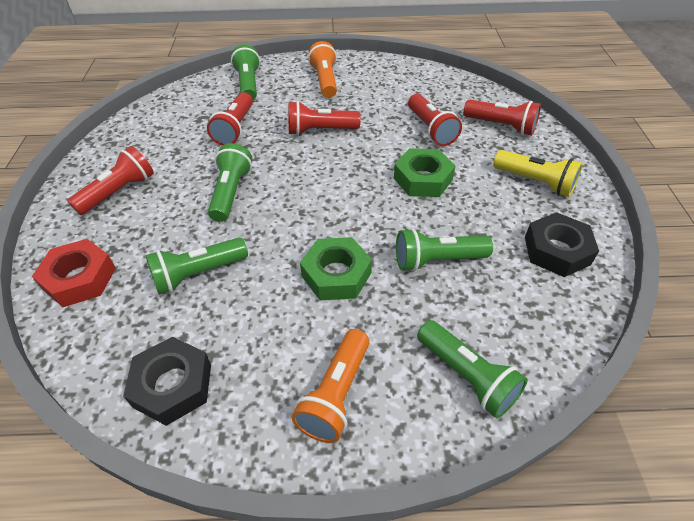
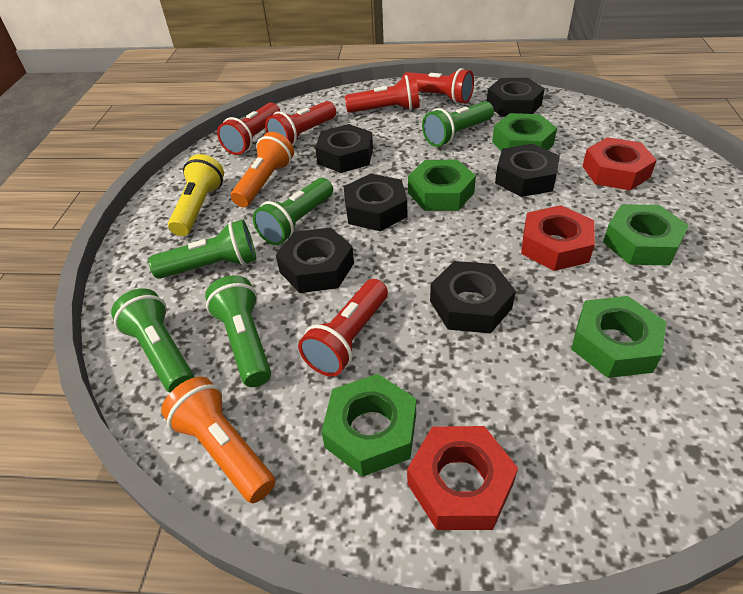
black nut: 2 -> 6
green nut: 2 -> 5
red nut: 1 -> 3

